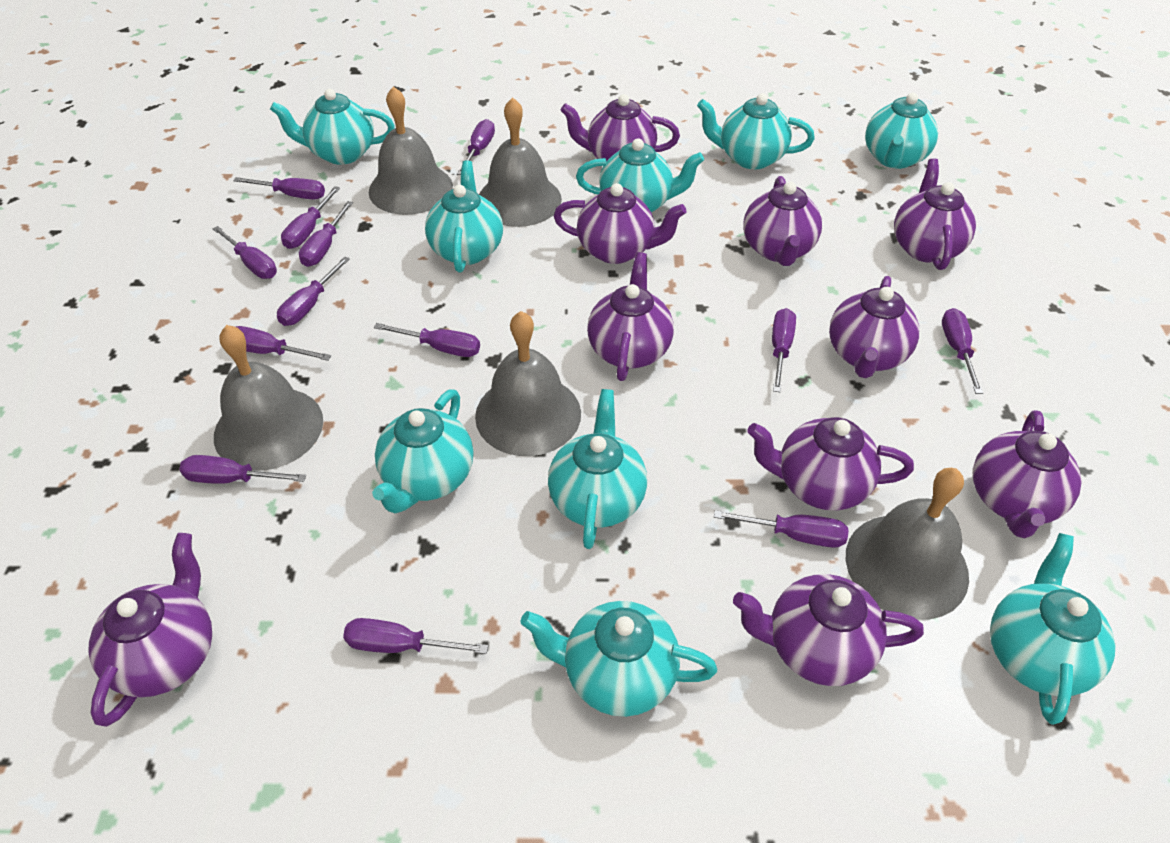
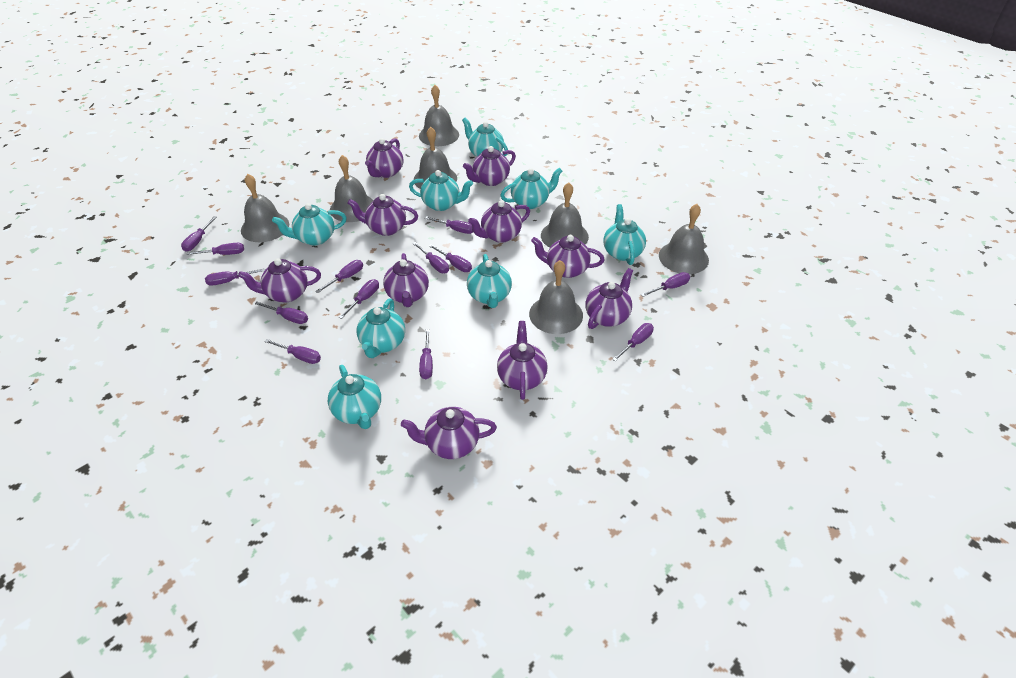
grey bell: 5 -> 7
turquoise teapot: 9 -> 8

